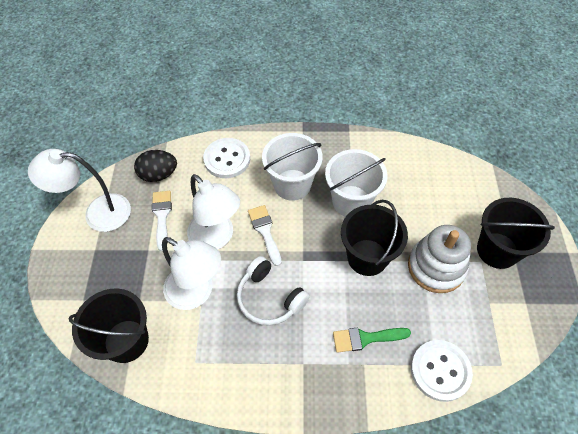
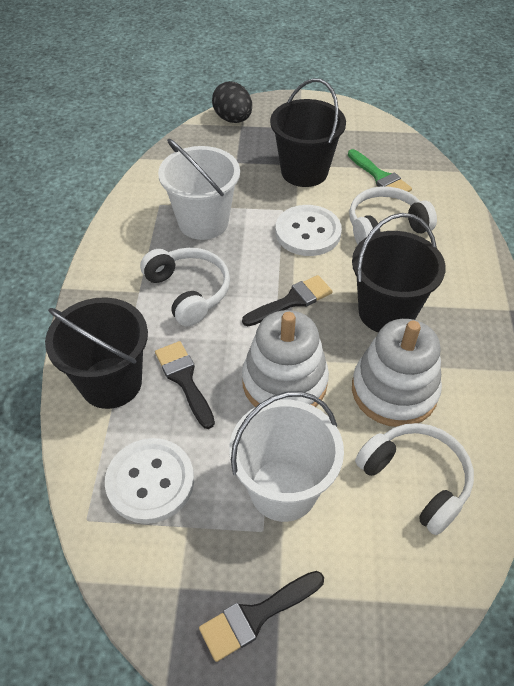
black brush: 0 -> 3
white brush: 2 -> 0
white headphones: 1 -> 3
white lamp: 3 -> 0
white stacking toy: 1 -> 2

